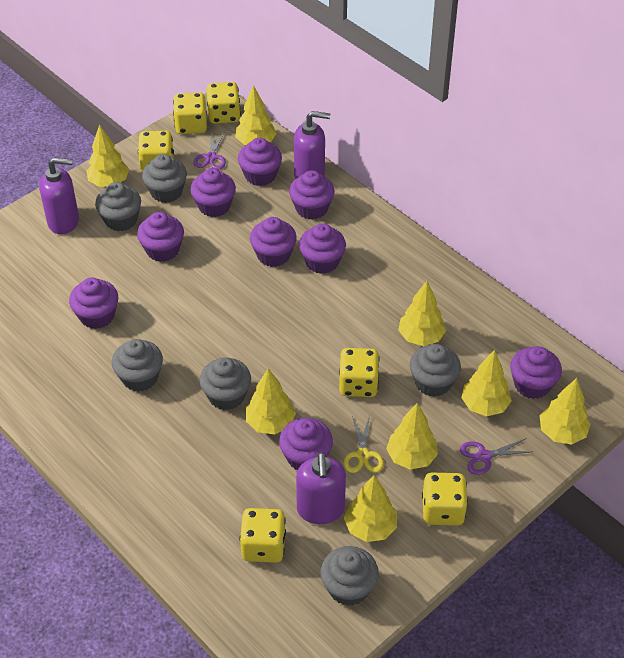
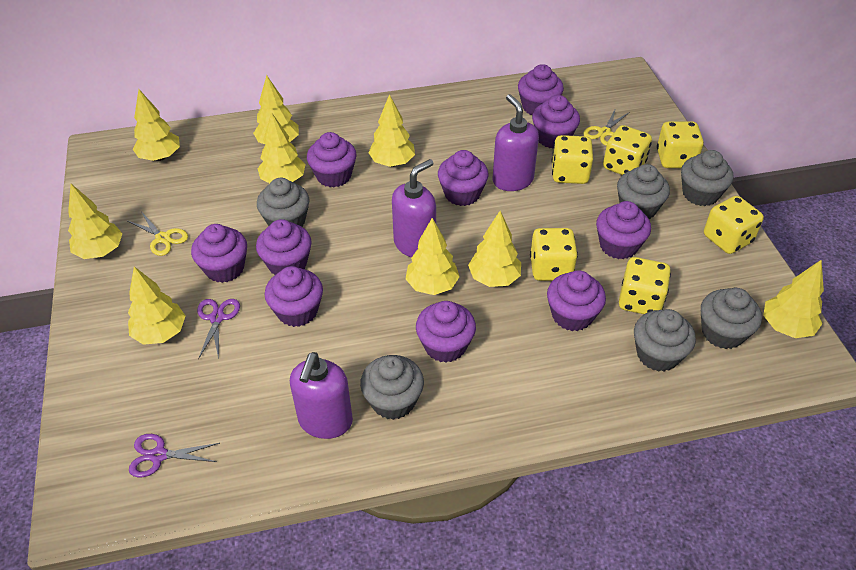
purple cupcake: 9 -> 10
yellow scissors: 1 -> 2
yellow tree: 8 -> 9

